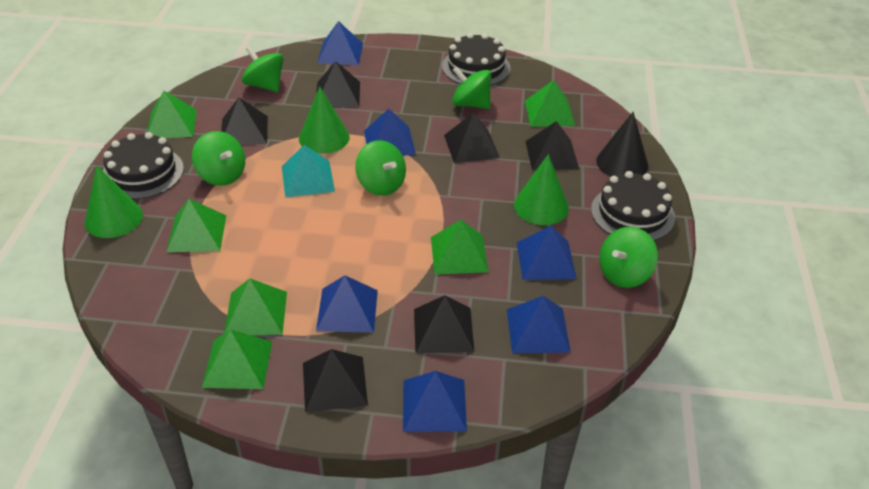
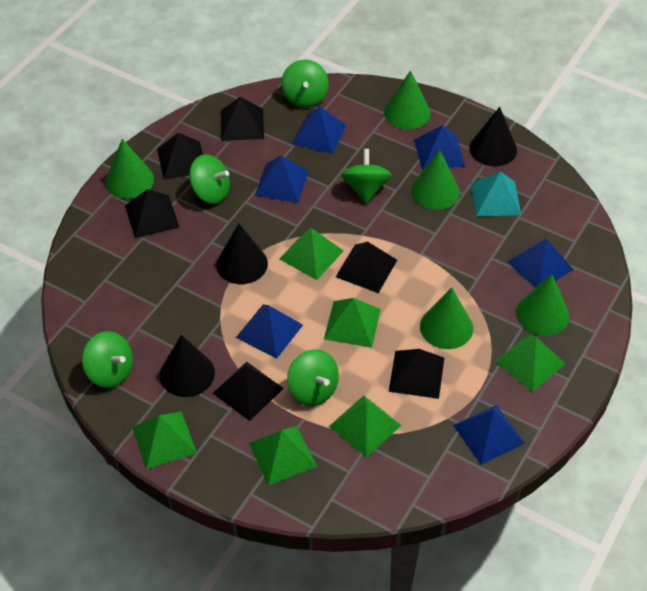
black cake: 3 -> 0
black cone: 1 -> 3
green cone: 3 -> 5

